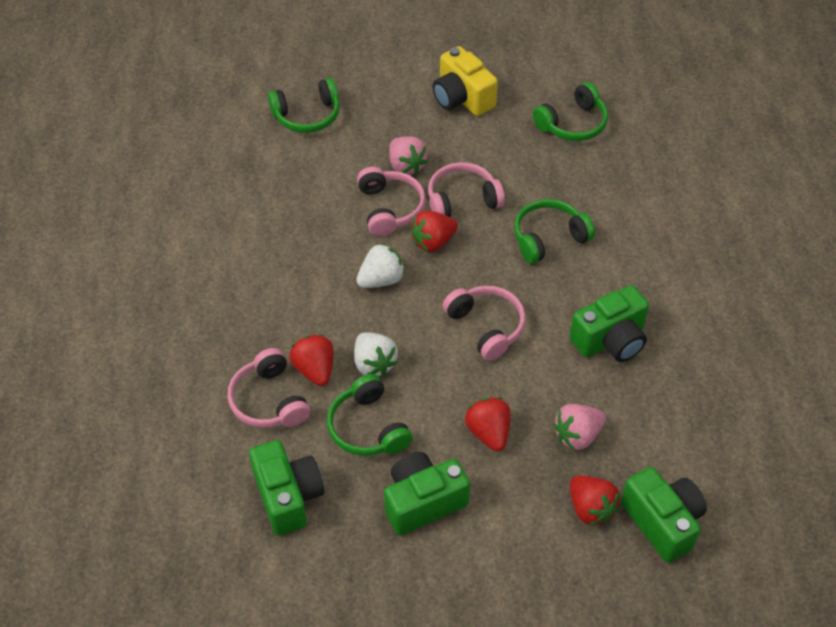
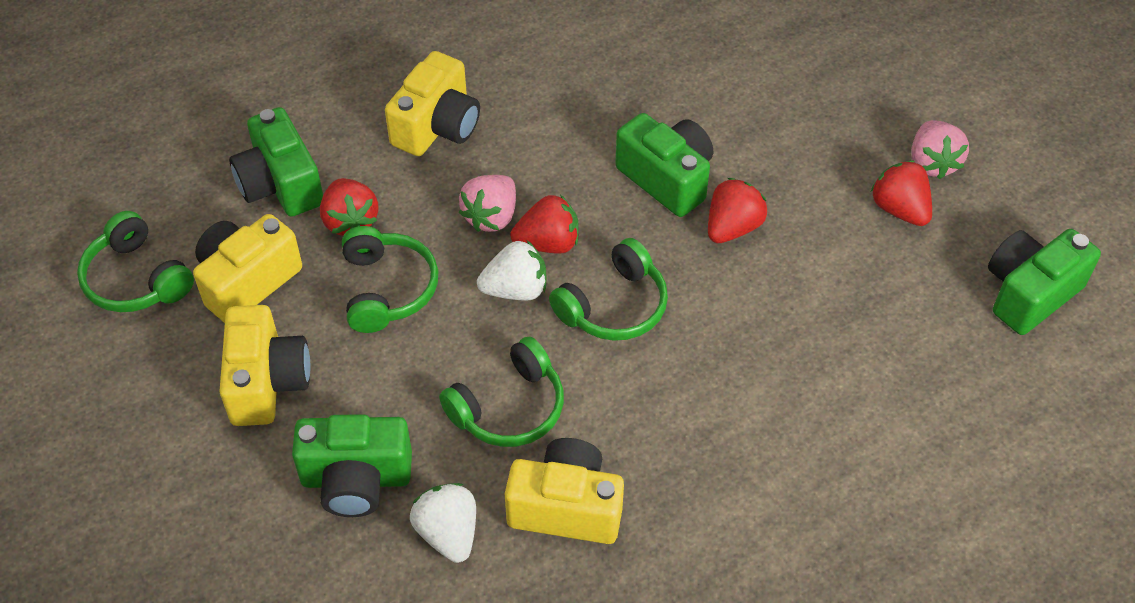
pink headphones: 4 -> 0
yellow camera: 1 -> 4

